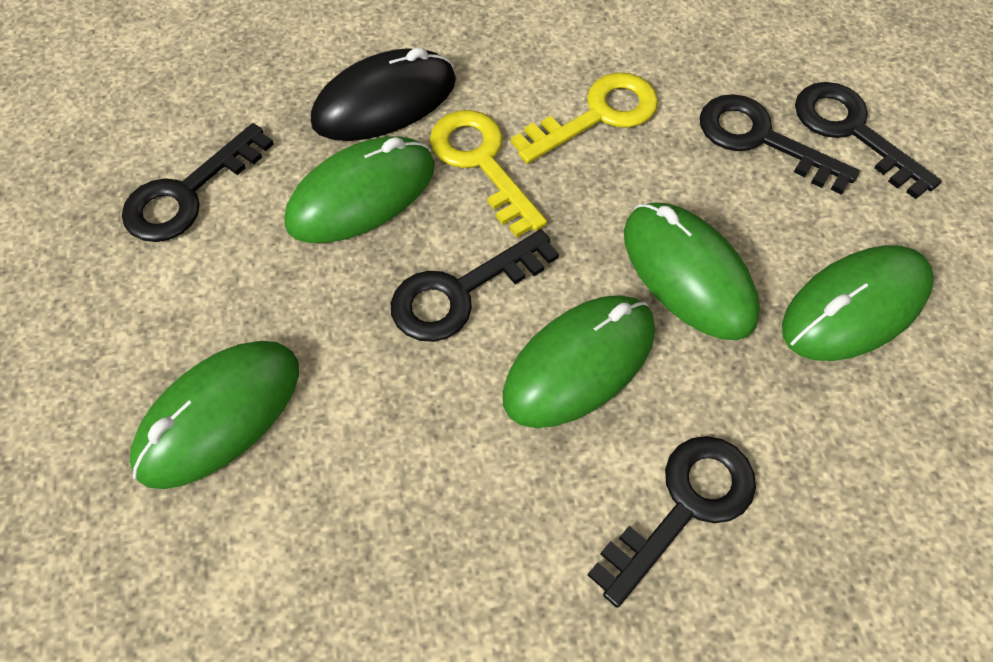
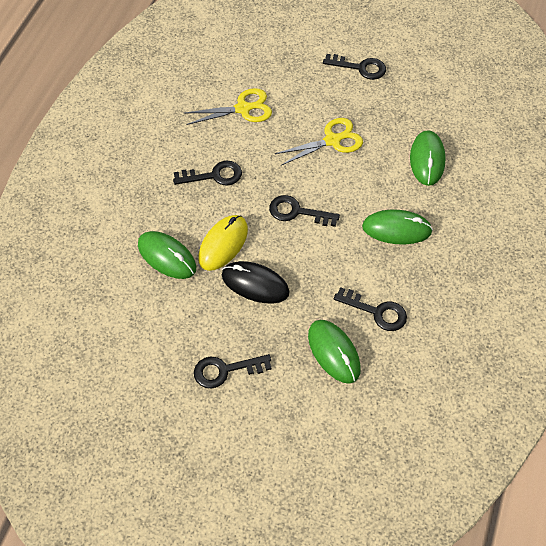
green mouse: 5 -> 4
yellow key: 2 -> 0
yellow mouse: 0 -> 1
yellow scissors: 0 -> 2

